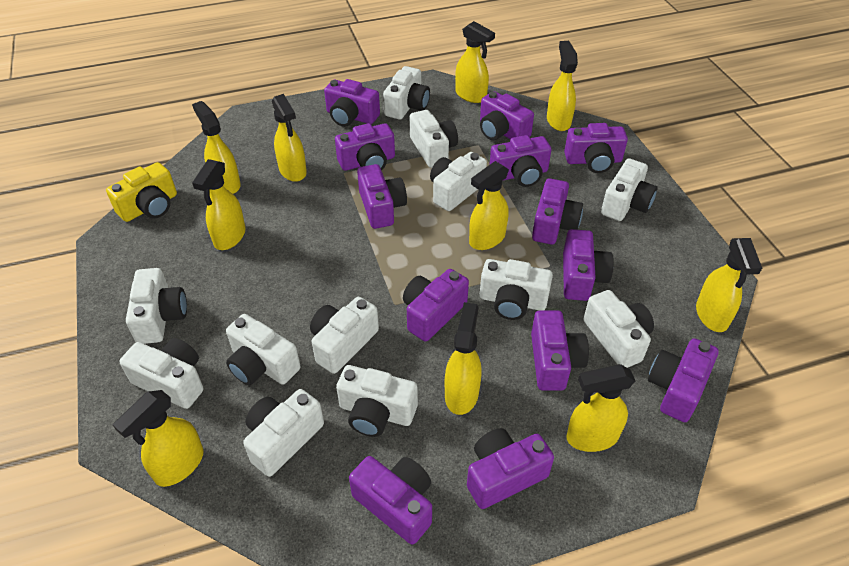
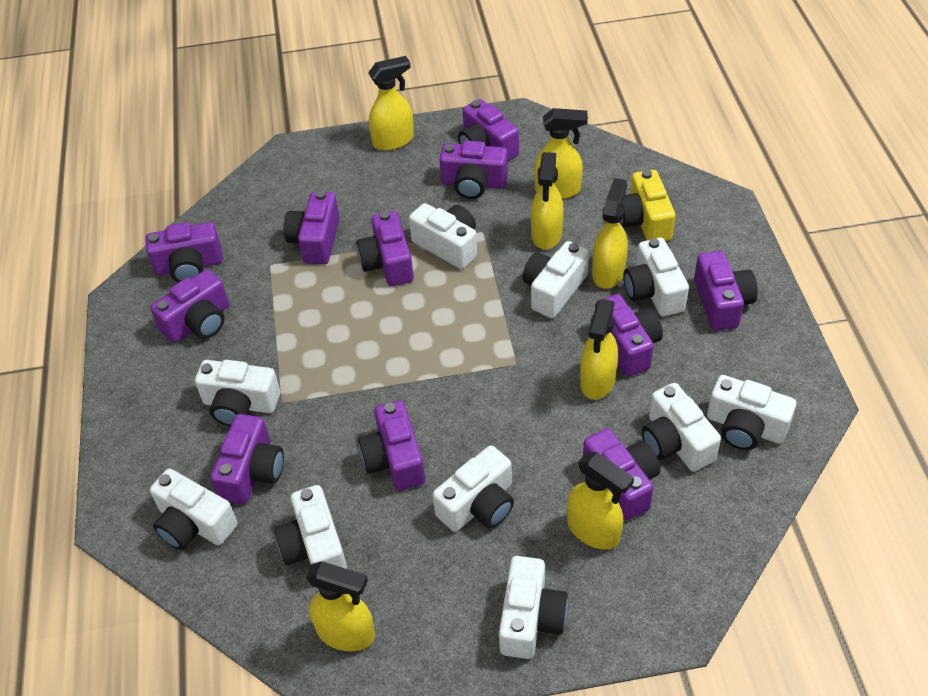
purple camera: 13 -> 11
white camera: 12 -> 10
yellow spray bottle: 10 -> 7

